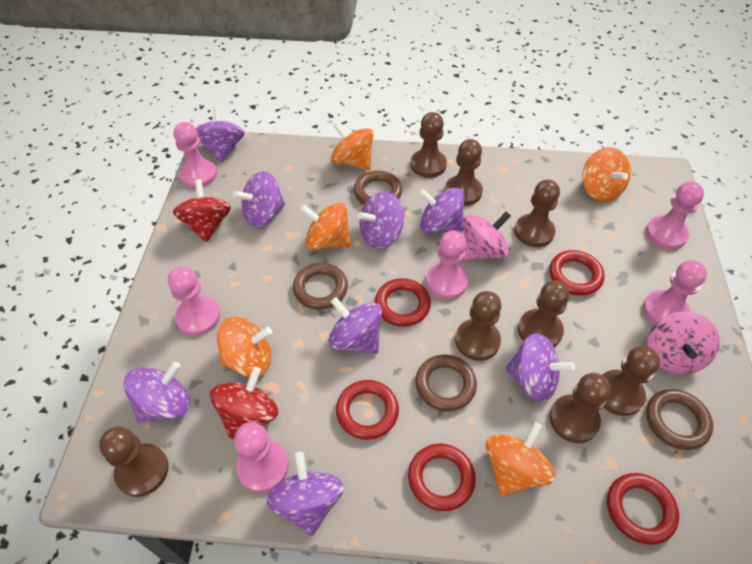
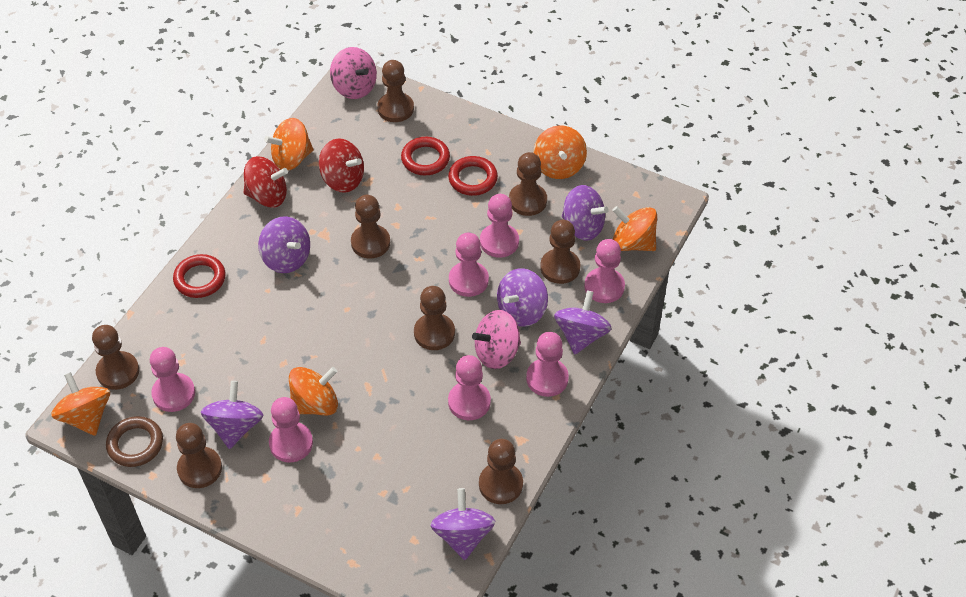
brown ring: 4 -> 1
pink pawn: 6 -> 7
purple spinning top: 8 -> 6
red ring: 5 -> 3

